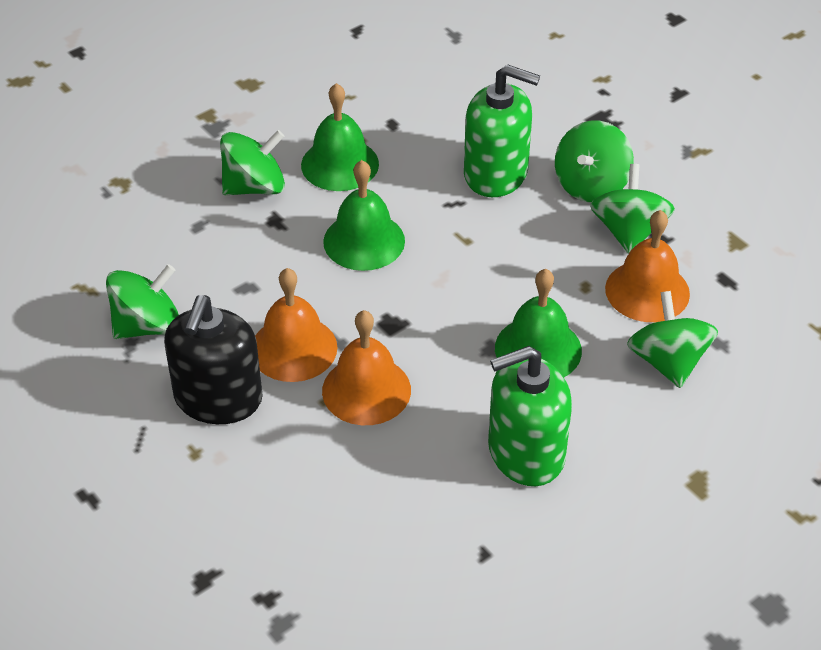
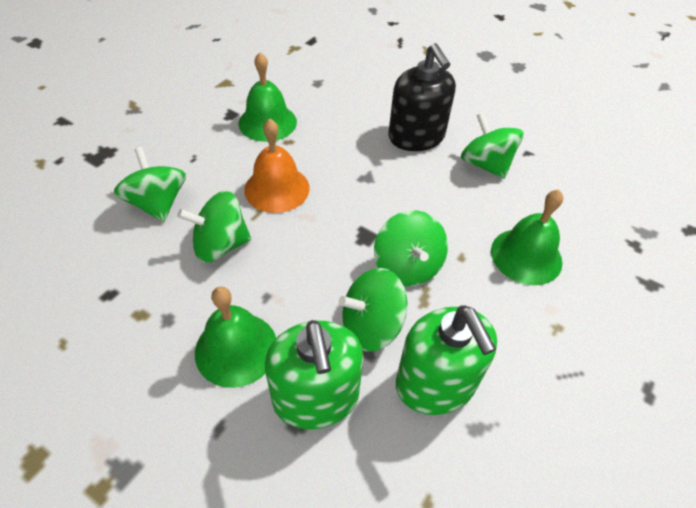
orange bell: 3 -> 1

